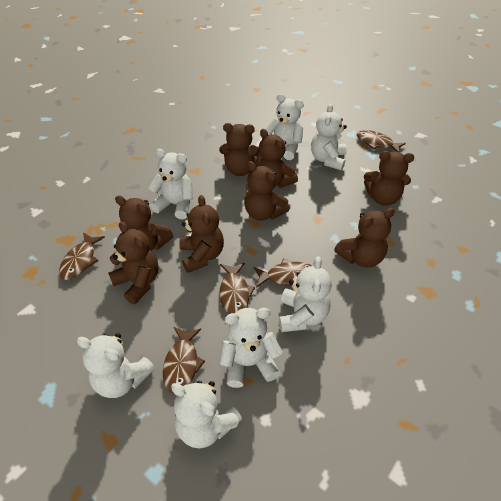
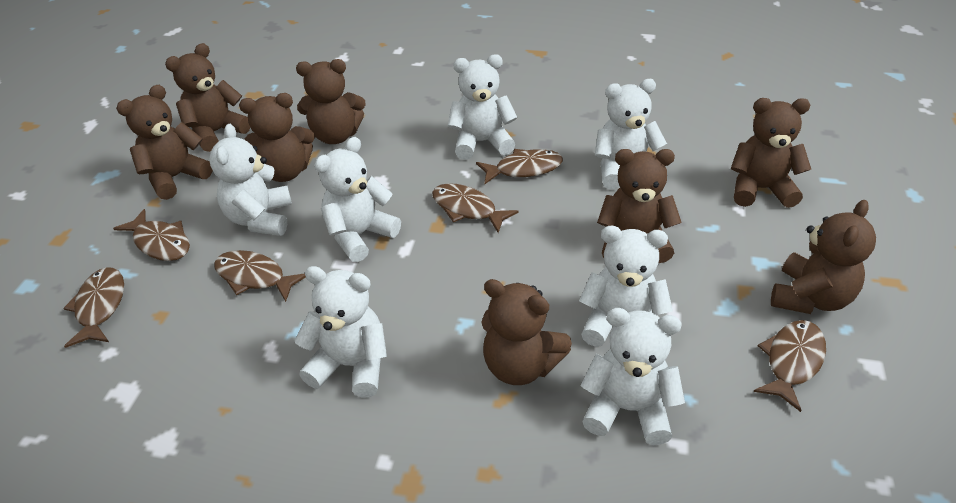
brown fish: 5 -> 6

